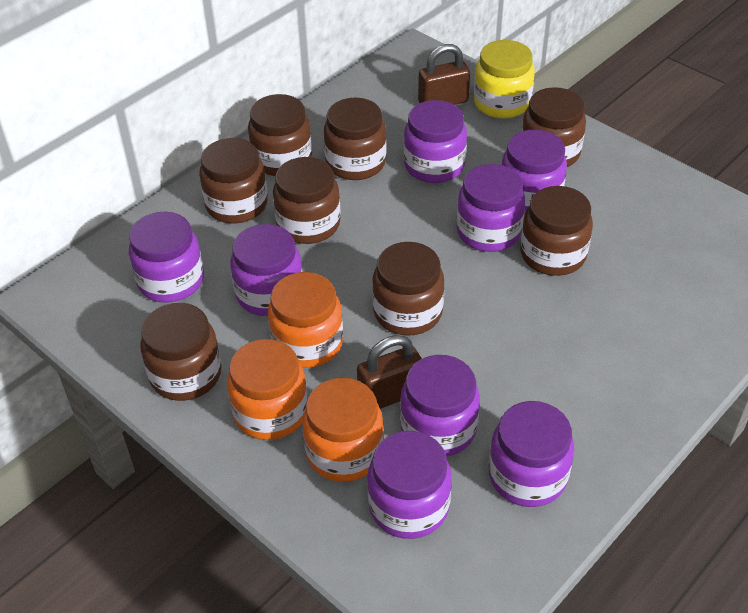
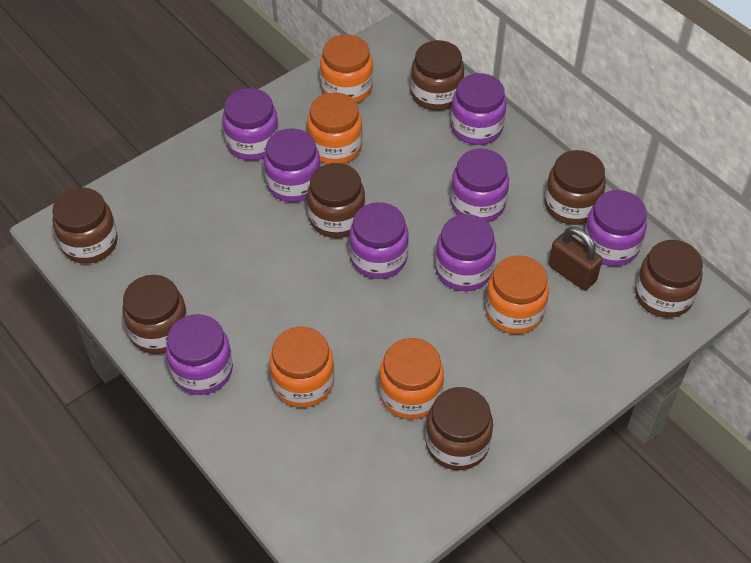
brown jar: 8 -> 7
brown padlock: 2 -> 1
orange jar: 3 -> 5
yellow jar: 1 -> 0

